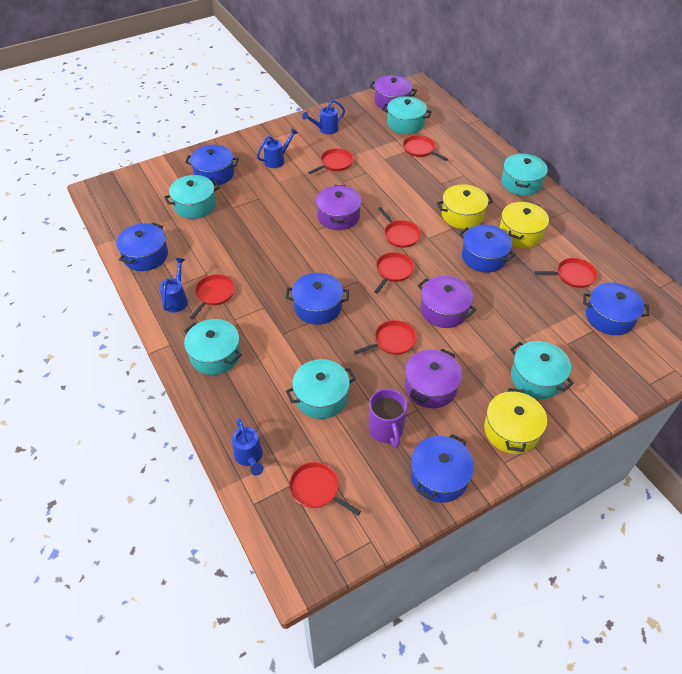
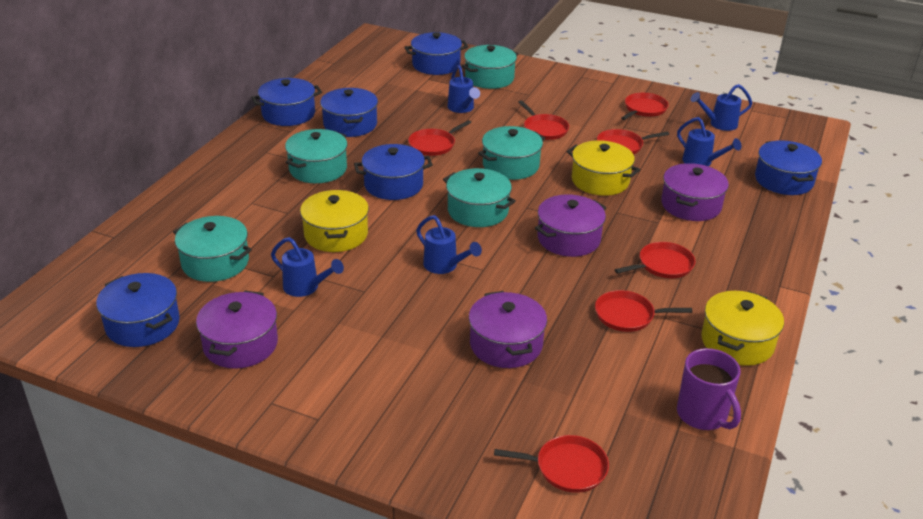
blue watering can: 4 -> 5
red pan: 8 -> 7
turquoise pot: 6 -> 5

